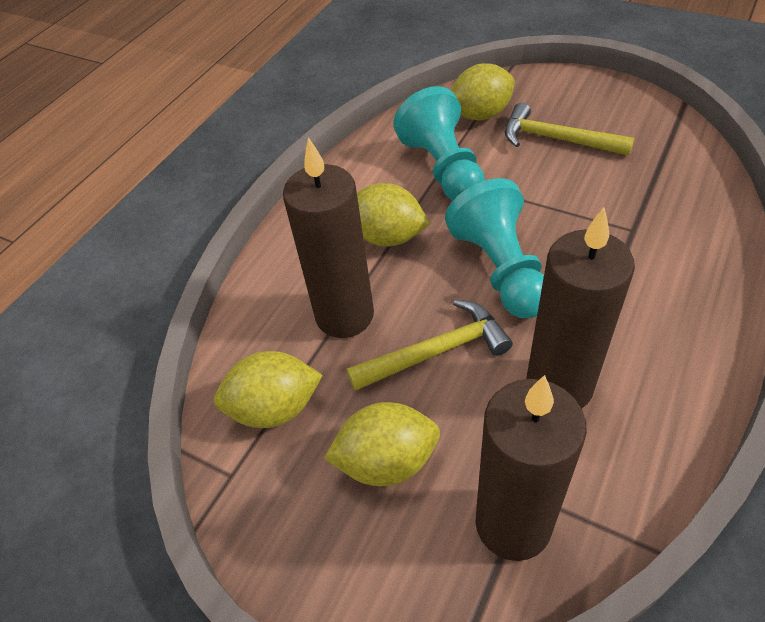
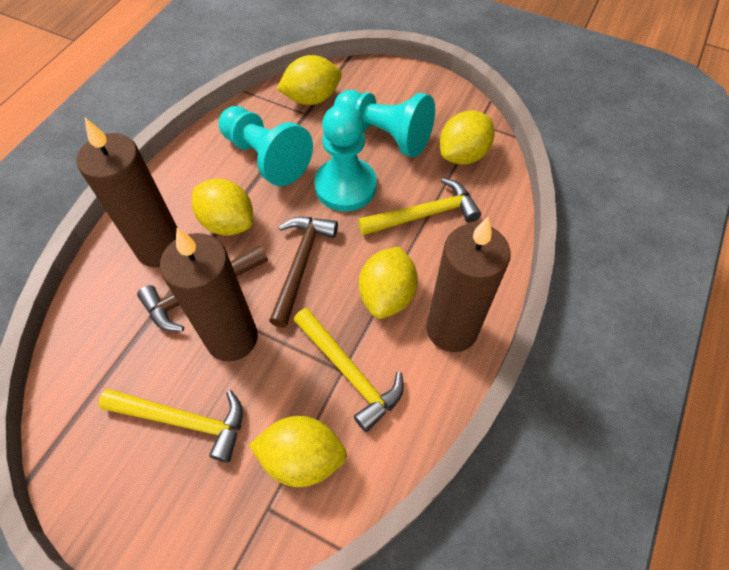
brown hammer: 0 -> 2
turquoise pawn: 2 -> 3
yellow hammer: 2 -> 3
yellow lemon: 4 -> 5

